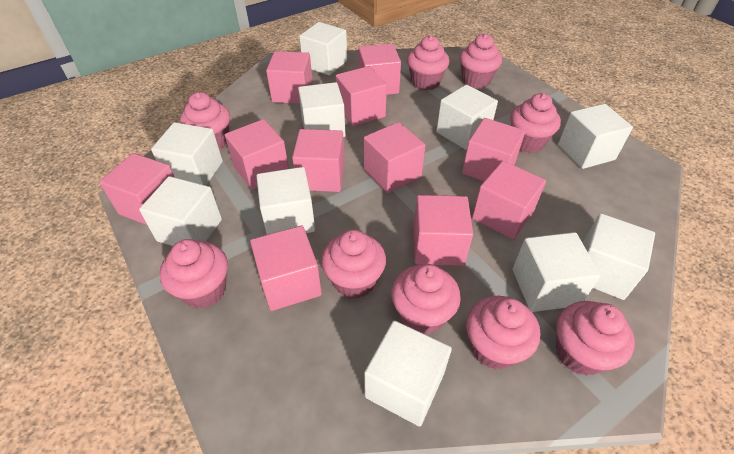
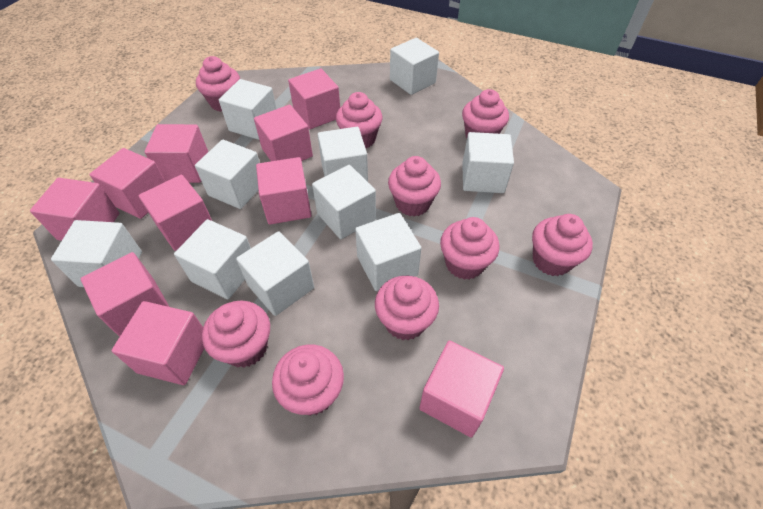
pink cube: 11 -> 10

